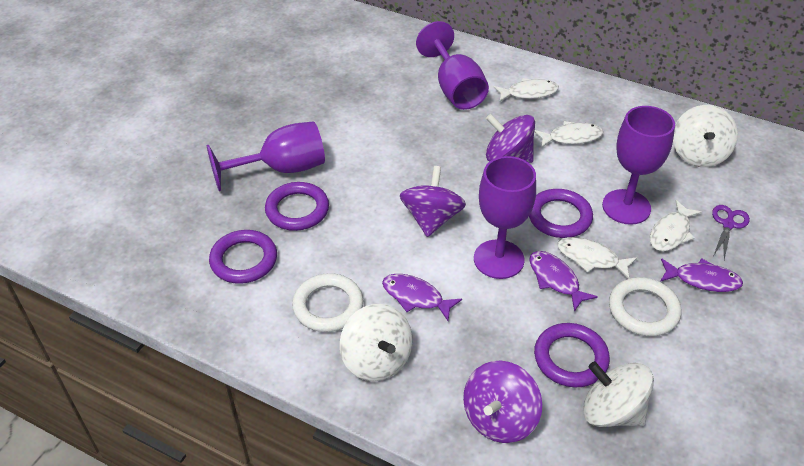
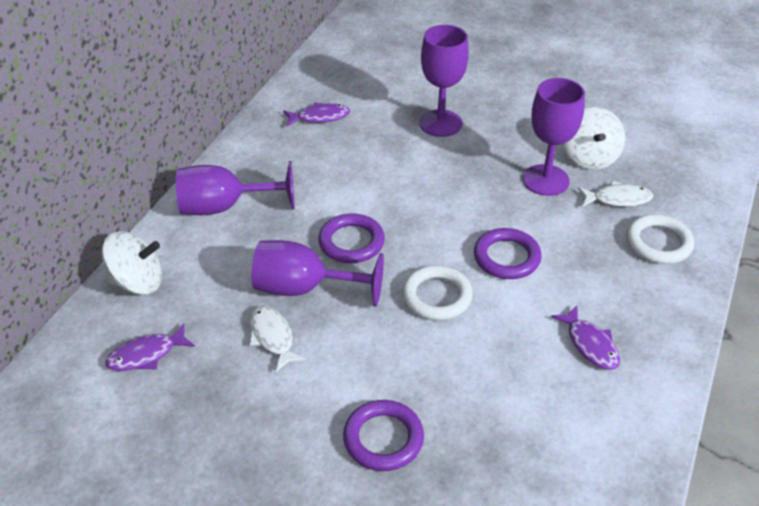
purple ring: 4 -> 3
purple scissors: 1 -> 0
purple spinning top: 3 -> 0
white fish: 4 -> 2
white spinning top: 3 -> 2

